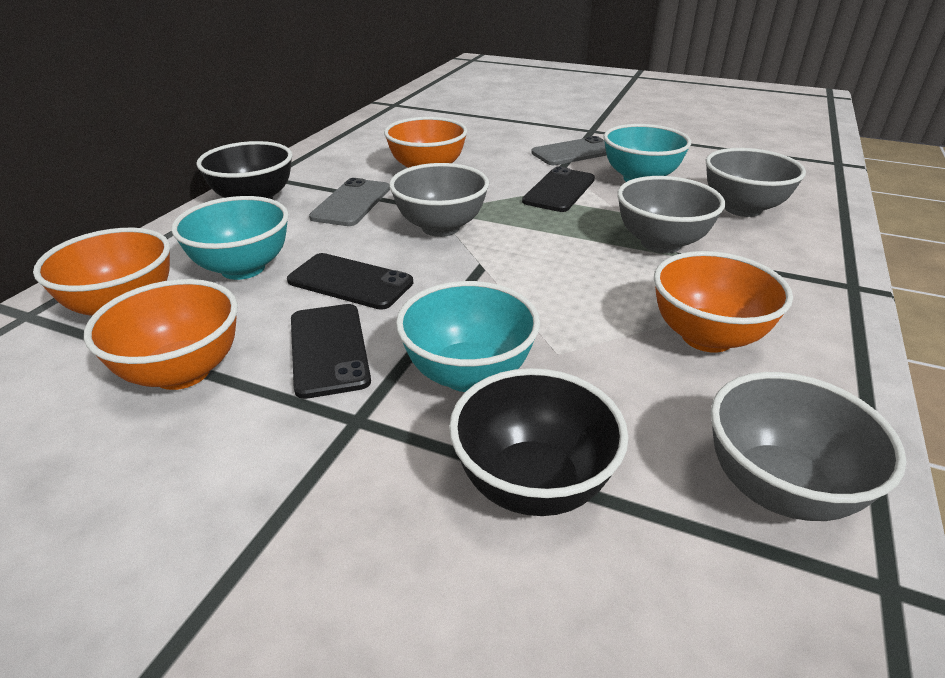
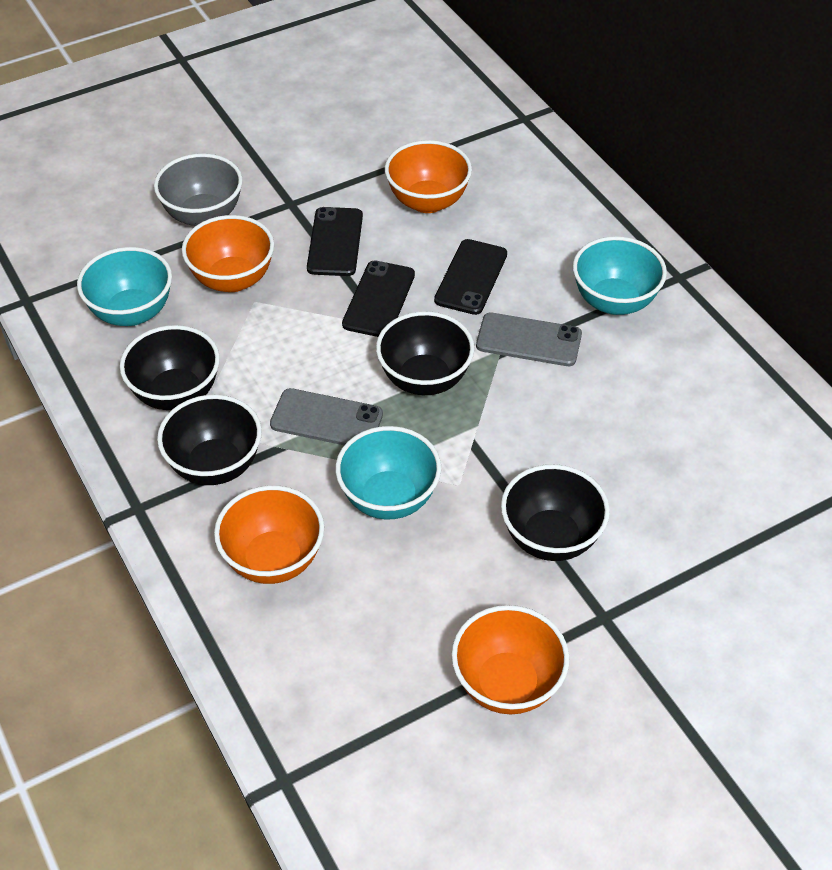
black bowl: 2 -> 4
grey bowl: 4 -> 1

